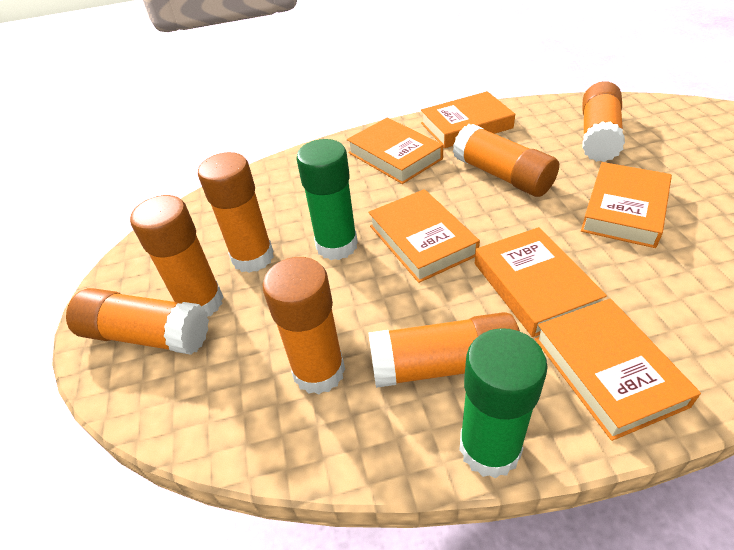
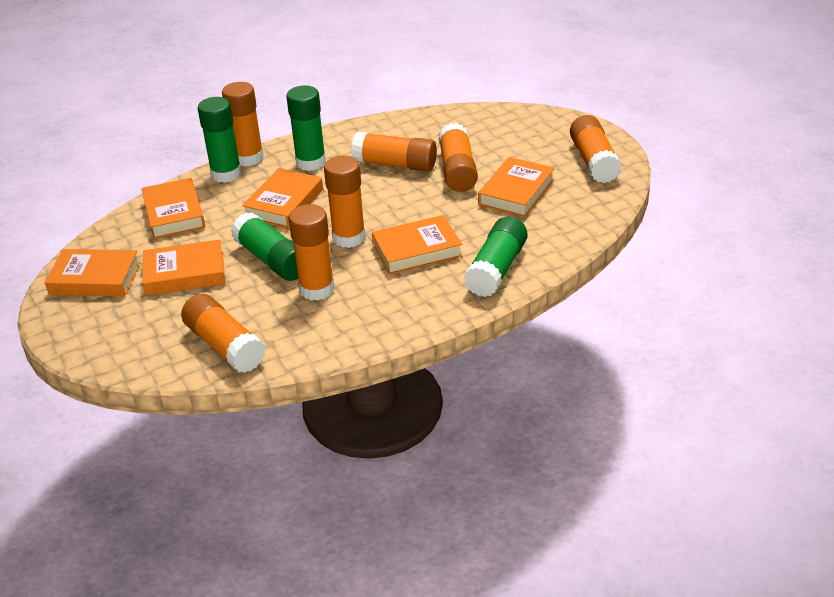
green glue stick: 2 -> 4

